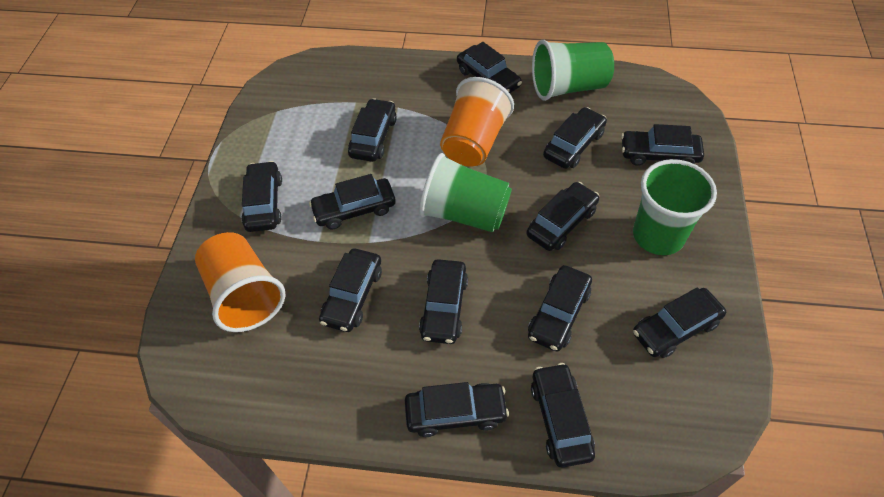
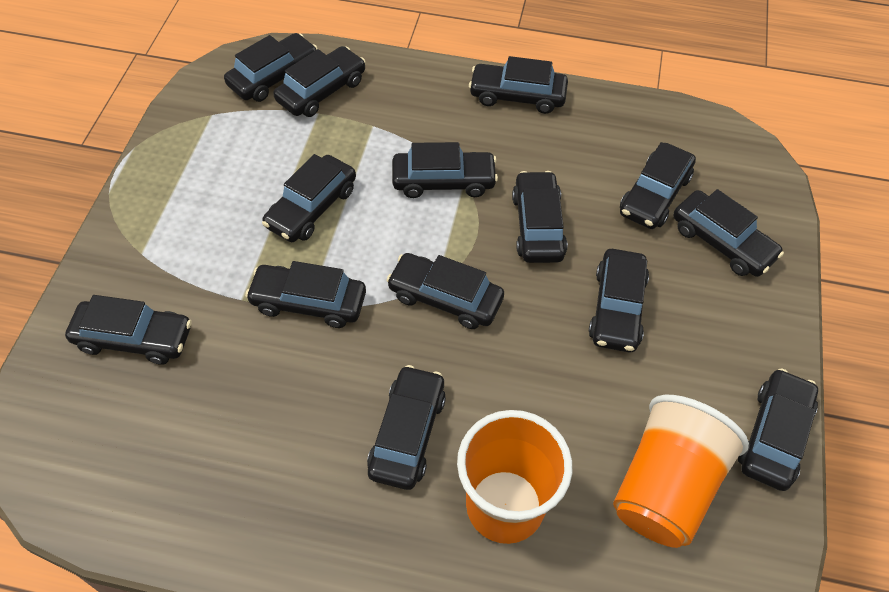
black car: 13 -> 14
green cup: 3 -> 0

